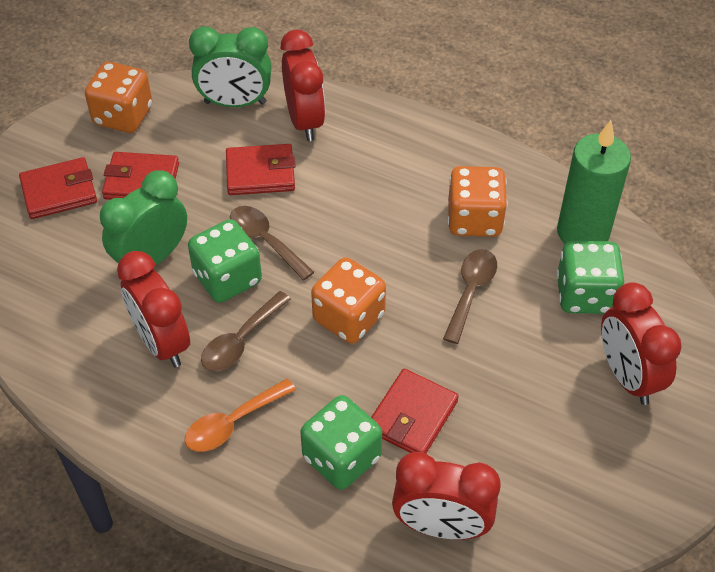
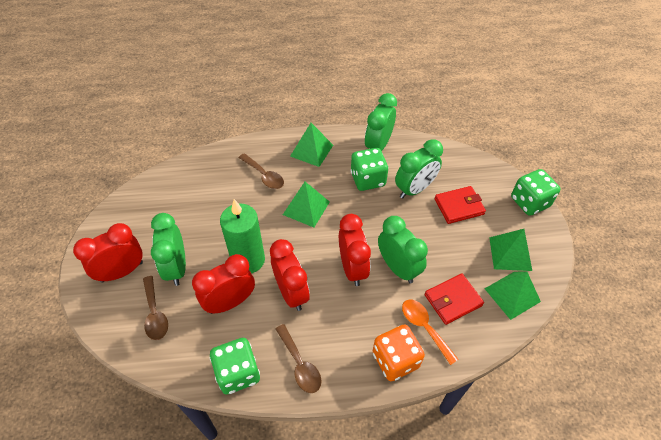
green clock: 2 -> 4
green pyramid: 0 -> 4
orange dice: 3 -> 1
red wallet: 4 -> 2

